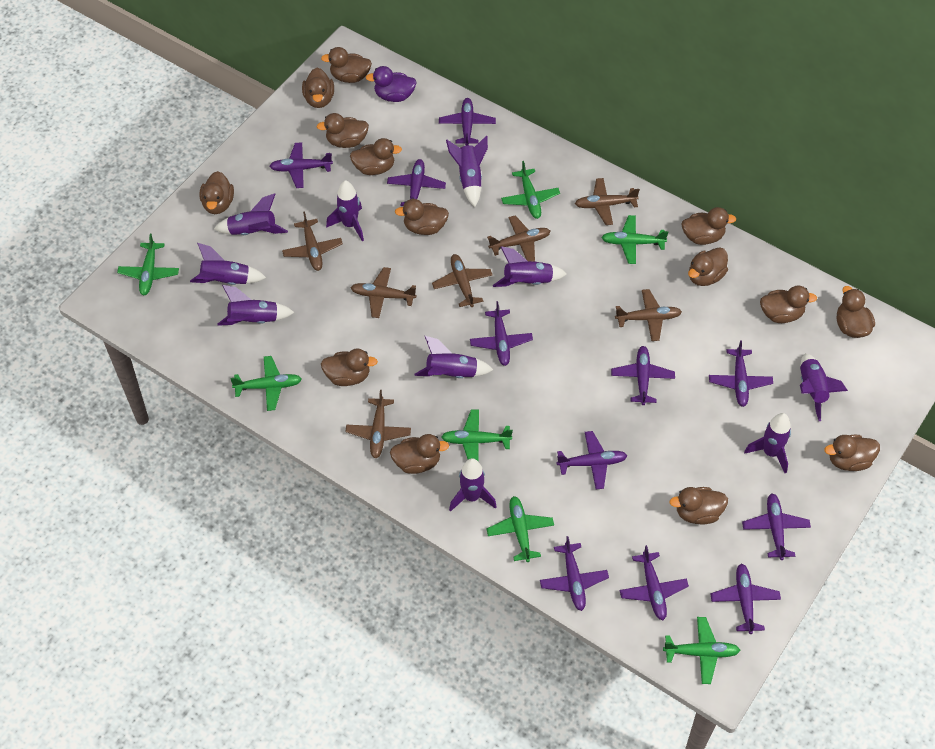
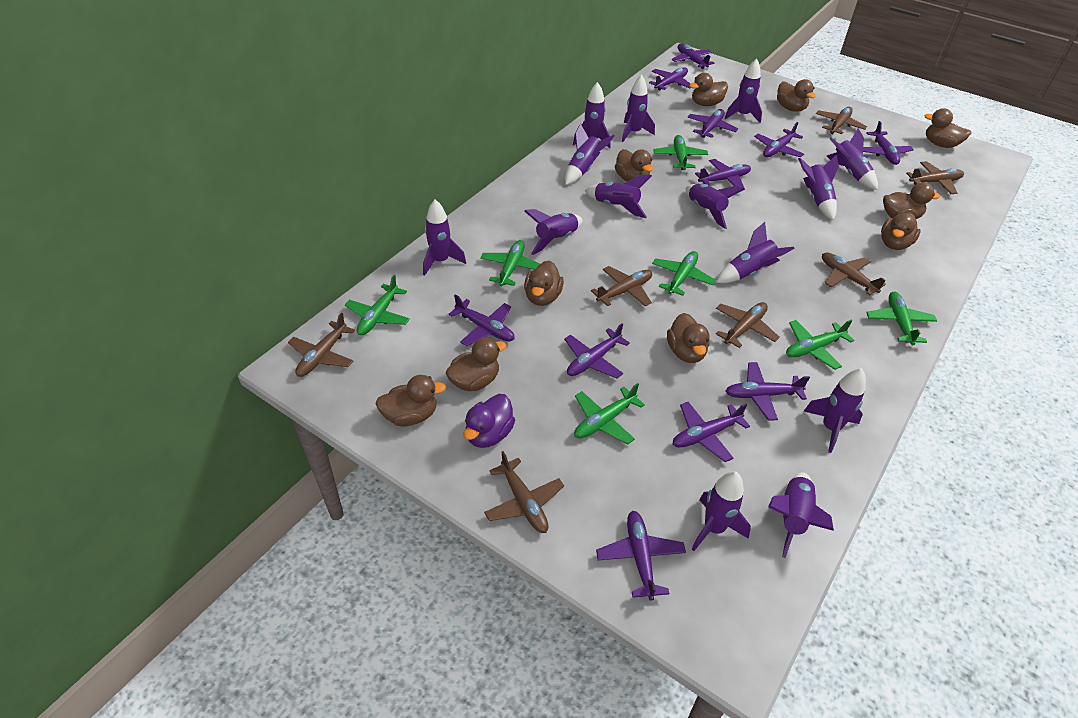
brown duck: 14 -> 10
purple rocket: 10 -> 14

